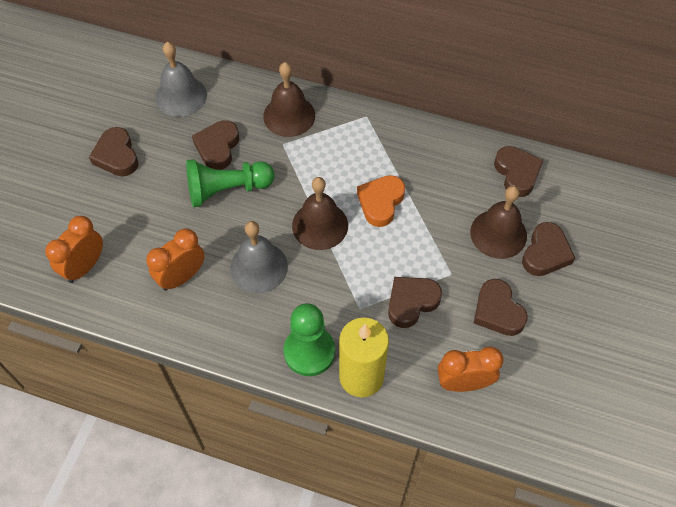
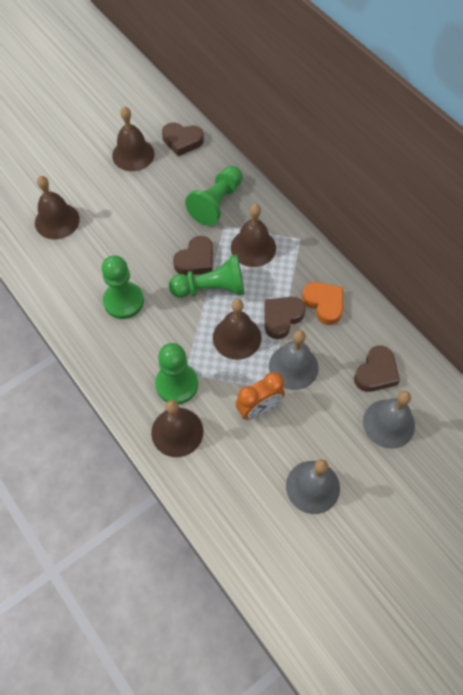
brown bell: 3 -> 5
brown heart: 6 -> 4
green pawn: 2 -> 4
grey bell: 2 -> 3
orange clock: 3 -> 1
yellow candle: 1 -> 0

